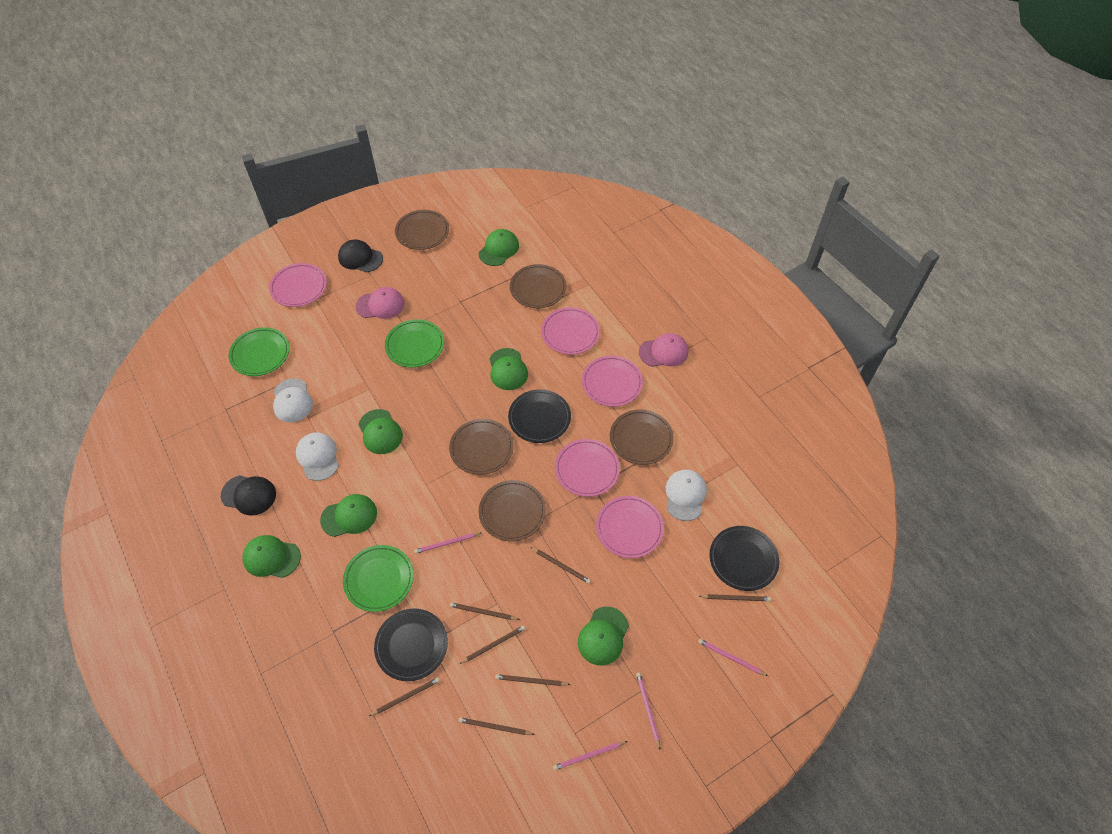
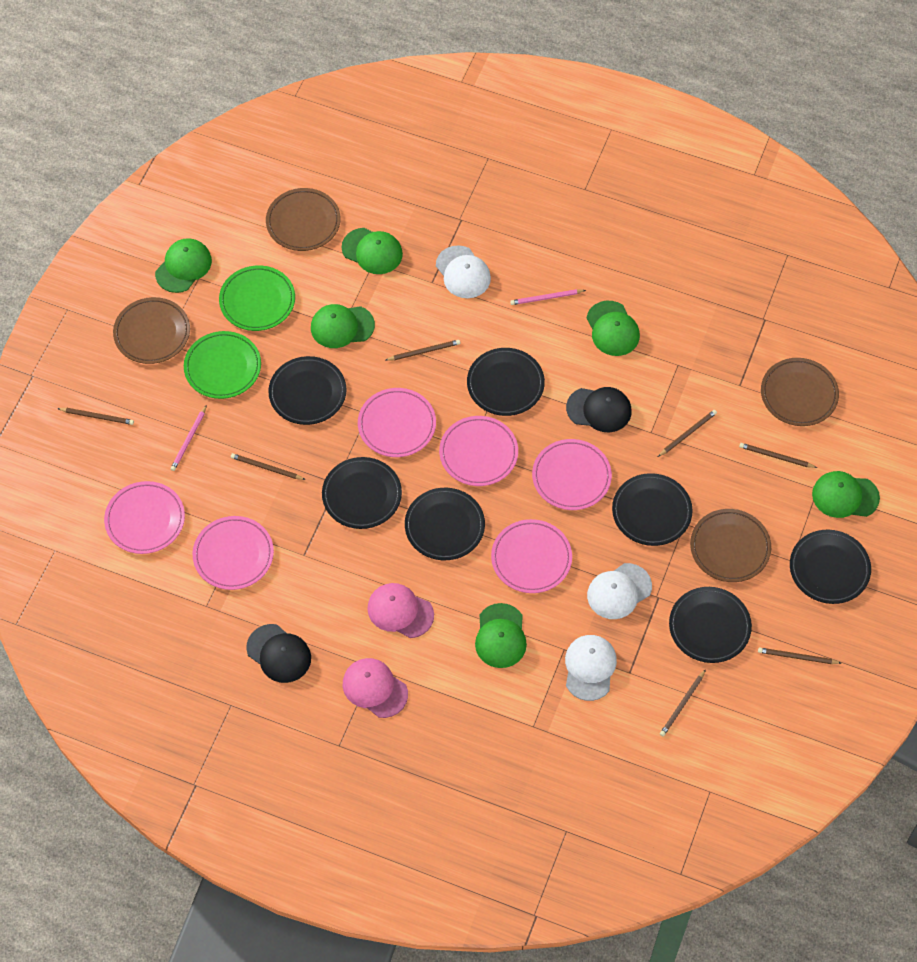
black plate: 3 -> 7
brown plate: 5 -> 4
green plate: 3 -> 2
pink pencil: 4 -> 2
pink plate: 5 -> 6

